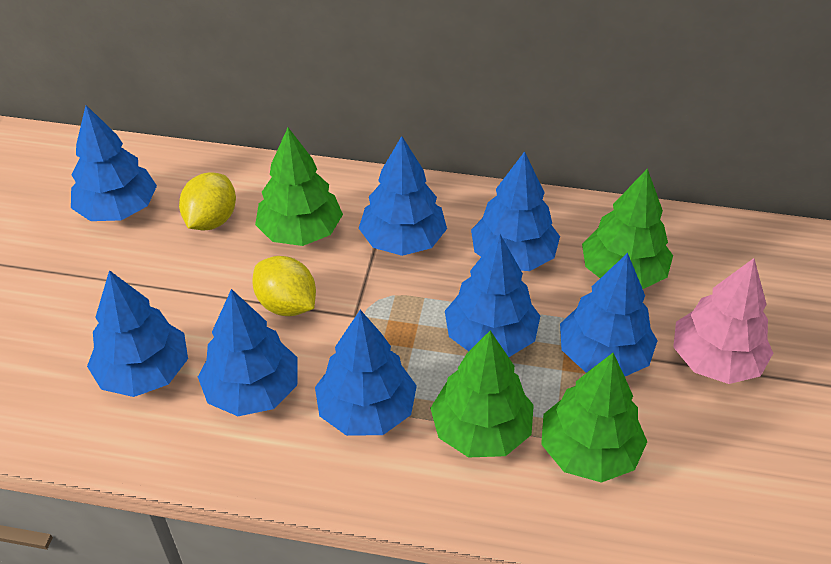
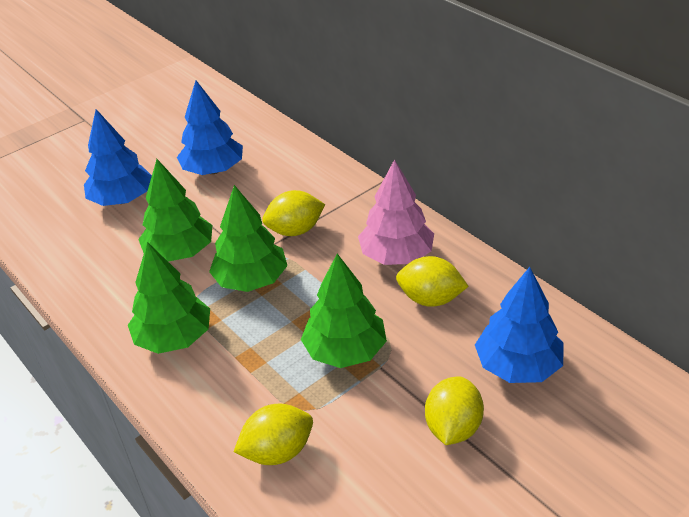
blue tree: 8 -> 3
yellow lemon: 2 -> 4

